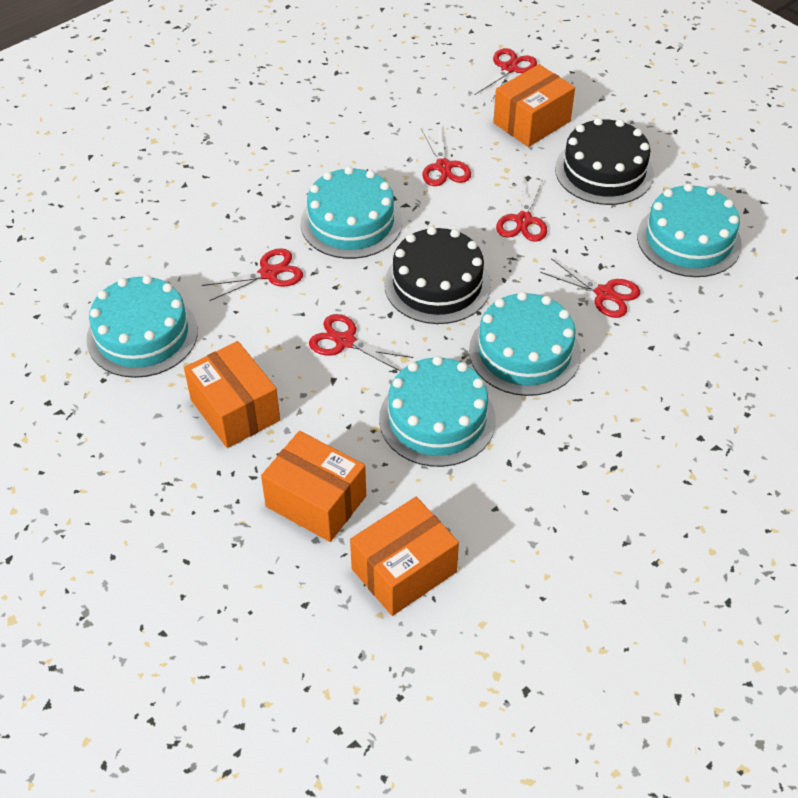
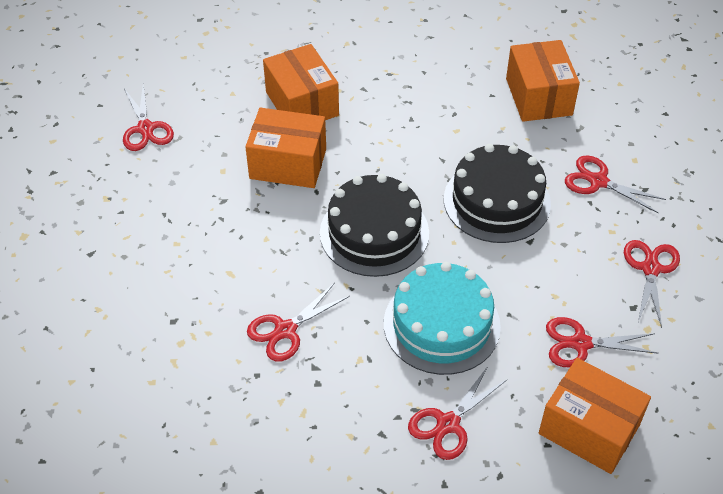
turquoise cake: 5 -> 1

